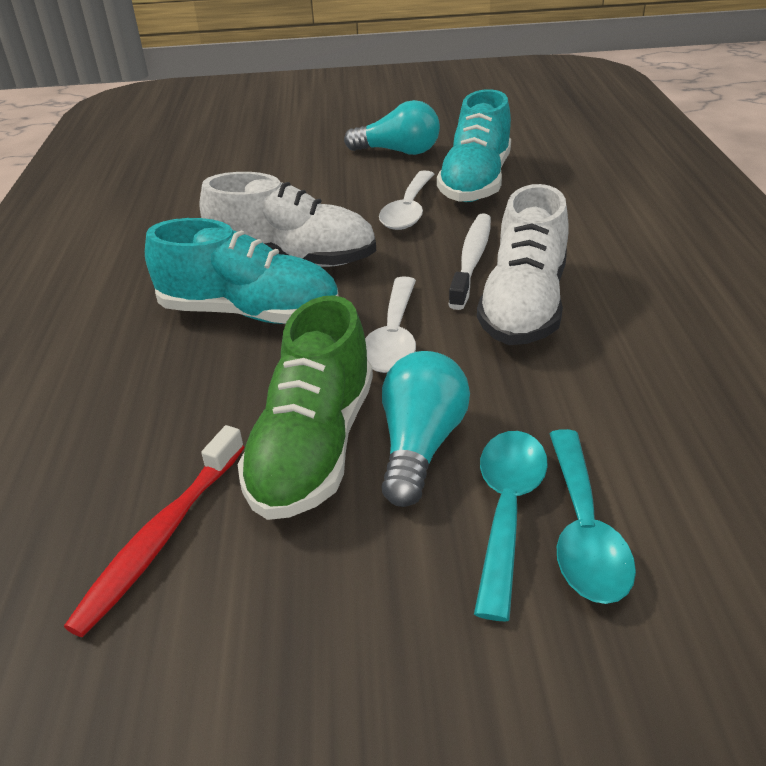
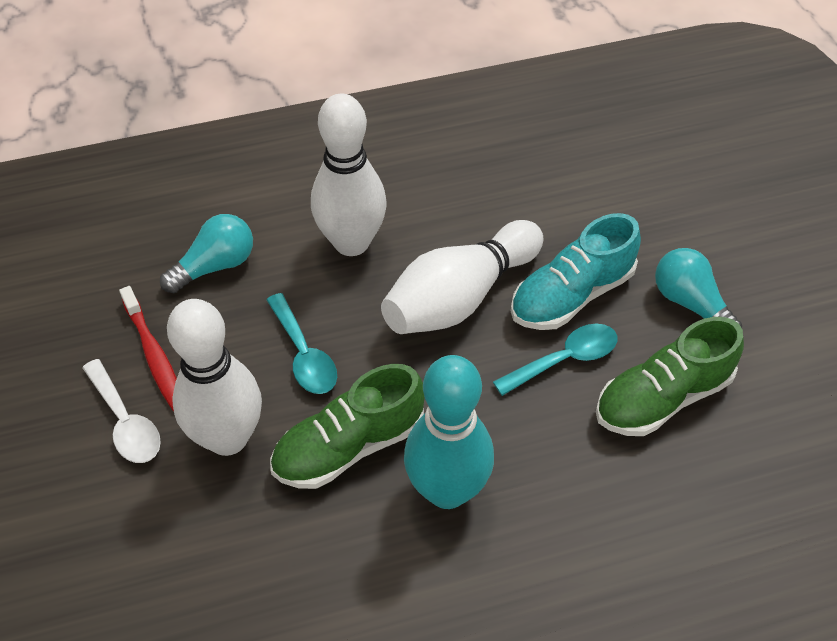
green shoe: 1 -> 2
turquoise bowling pin: 0 -> 1
turquoise shoe: 2 -> 1
white bowling pin: 0 -> 3
white shoe: 2 -> 0
white spoon: 2 -> 1
white toothbrush: 1 -> 0

